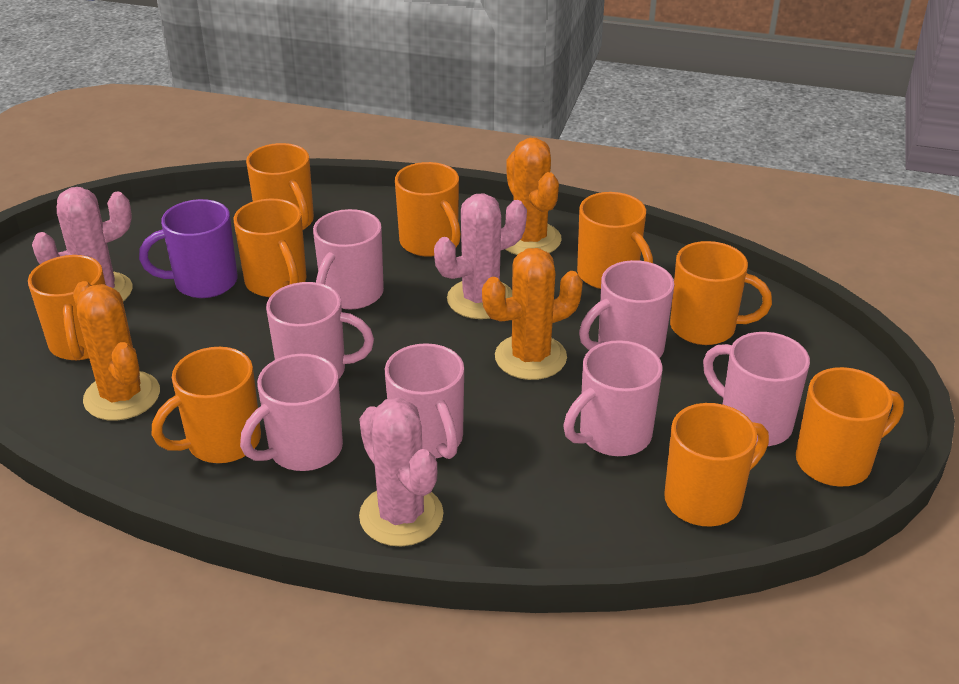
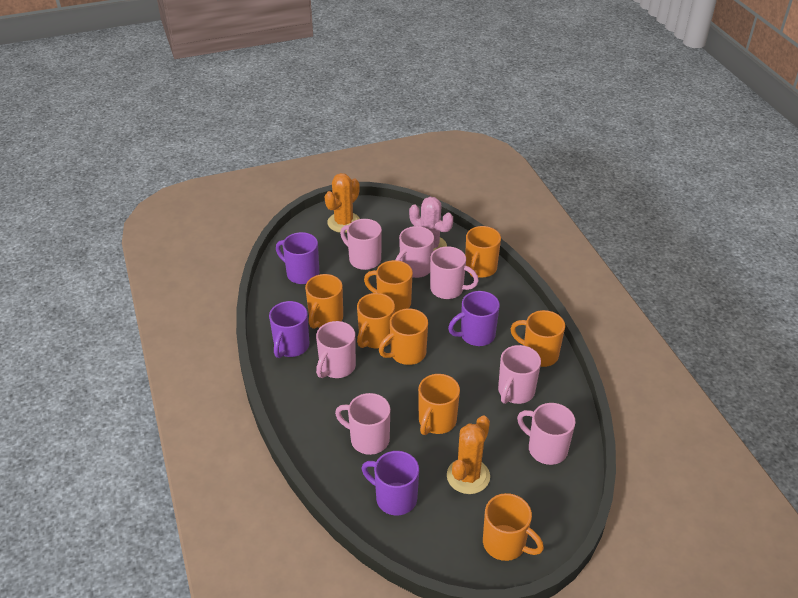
orange cactus: 3 -> 2
orange mug: 9 -> 8
pink cactus: 3 -> 1
purple mug: 1 -> 4

